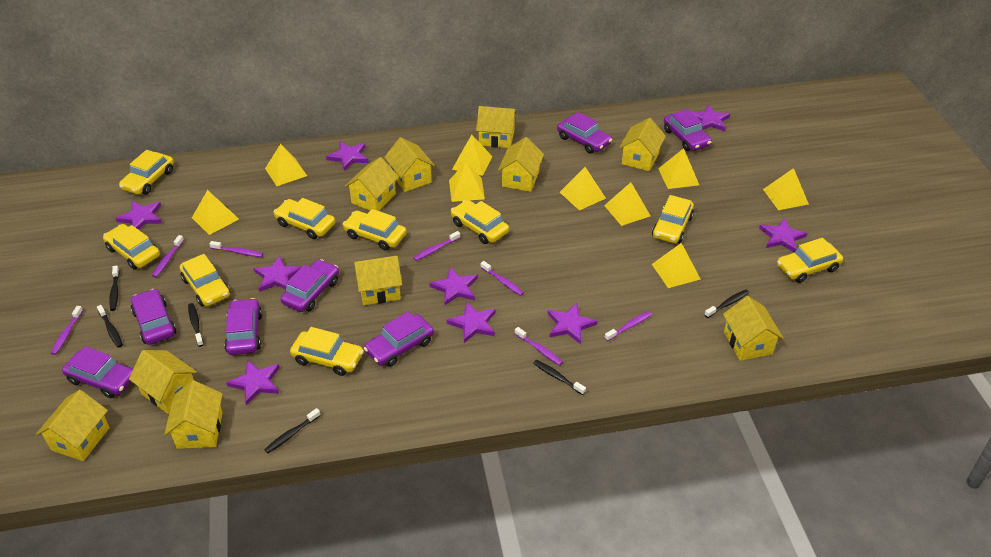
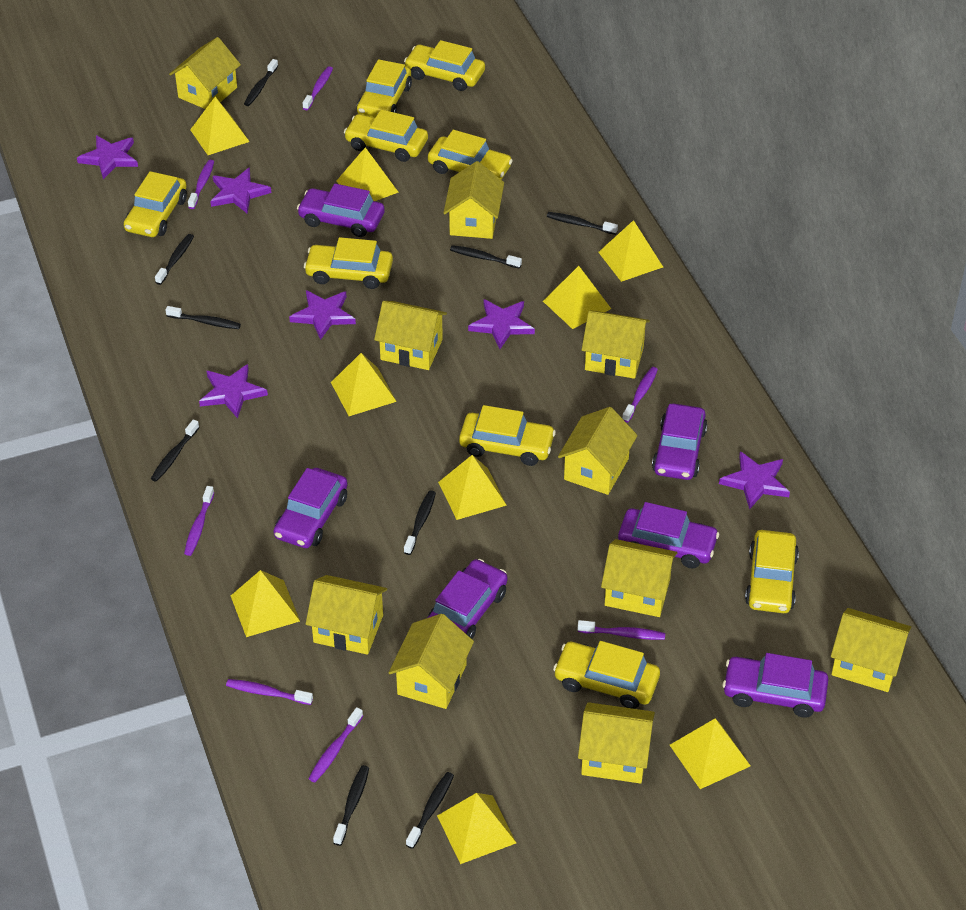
black toothbrush: 6 -> 9
purple car: 7 -> 6
purple star: 9 -> 6

